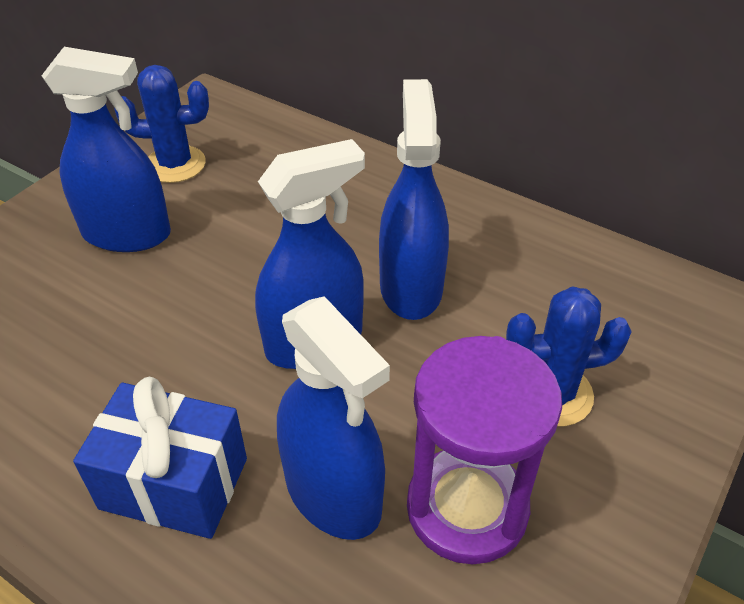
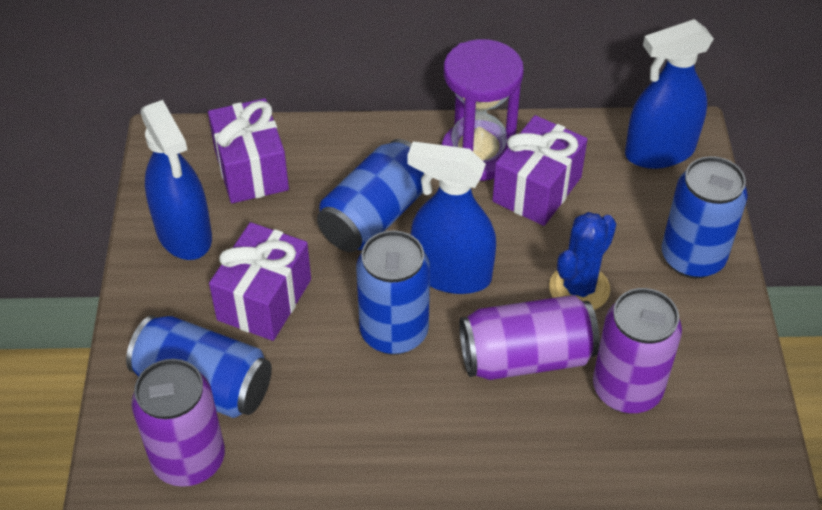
blue cactus: 2 -> 1
blue can: 0 -> 4
blue gift: 1 -> 0
blue spray bottle: 4 -> 3
purple can: 0 -> 3
purple gift: 0 -> 3

